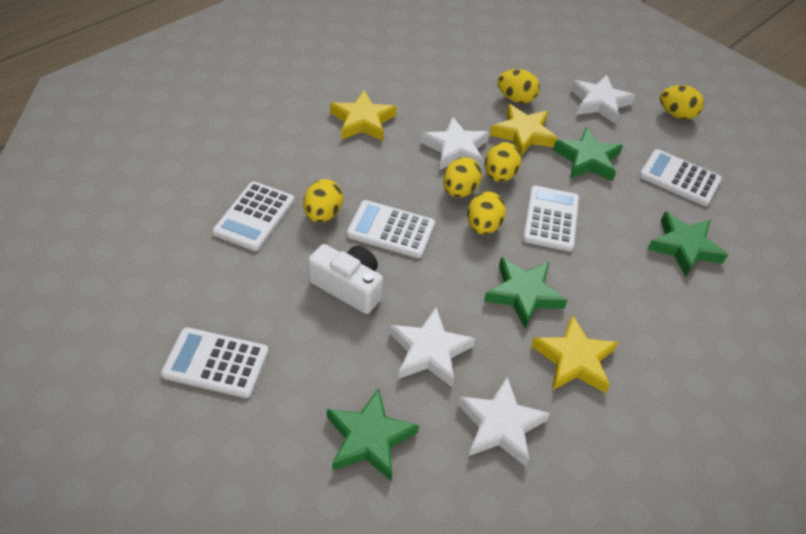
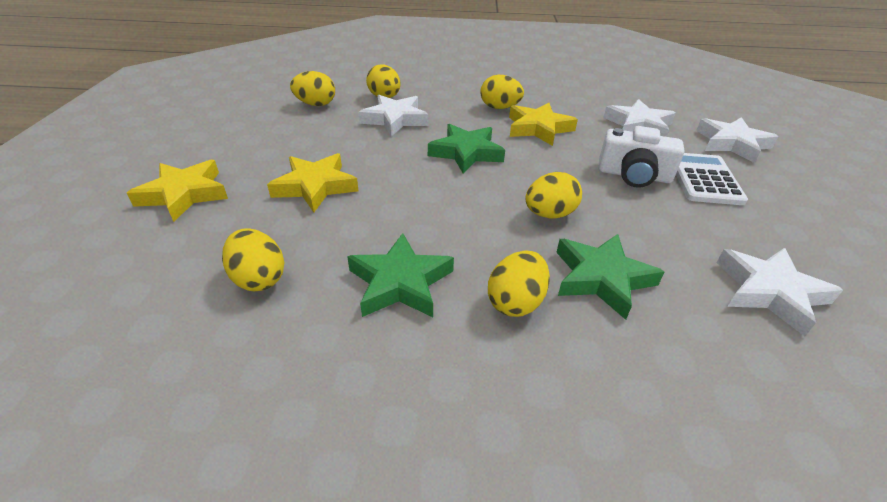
green star: 4 -> 3
white calculator: 5 -> 1

